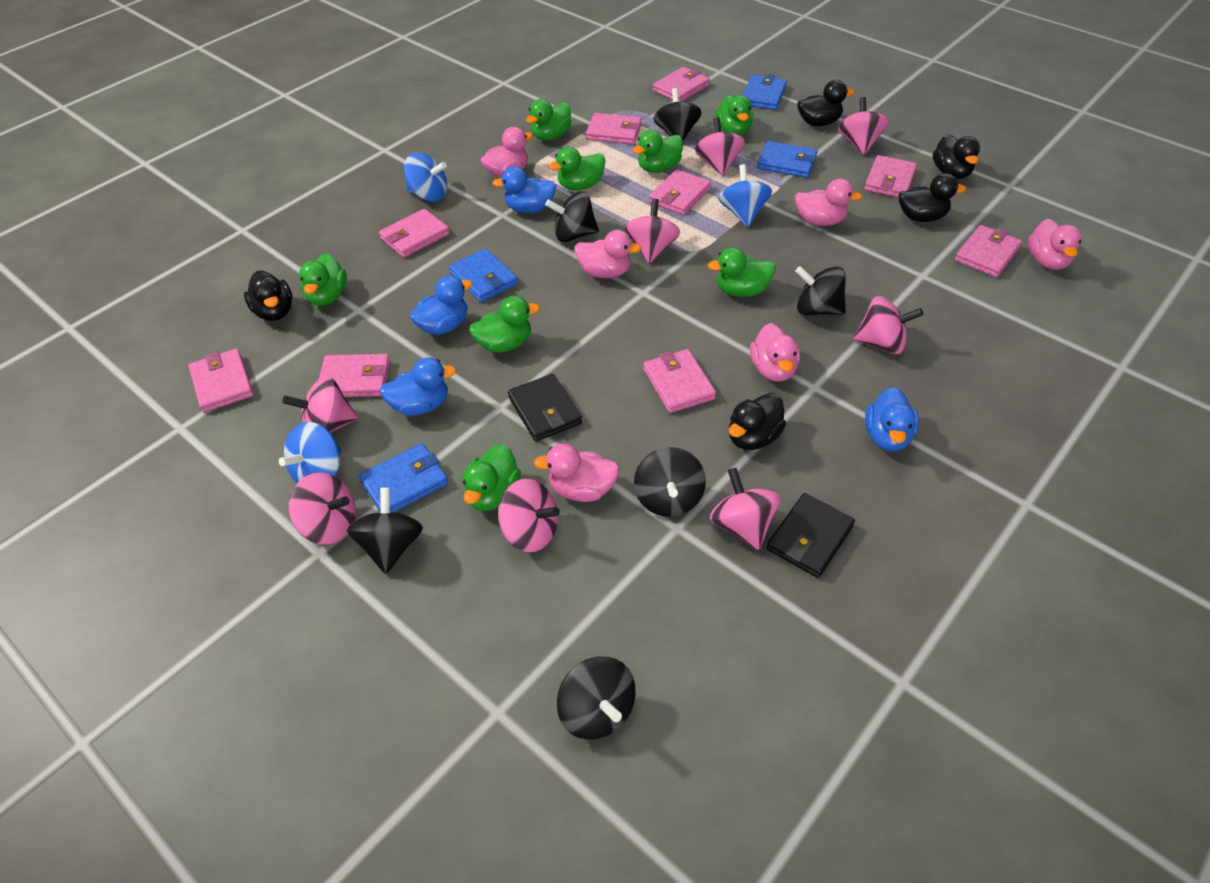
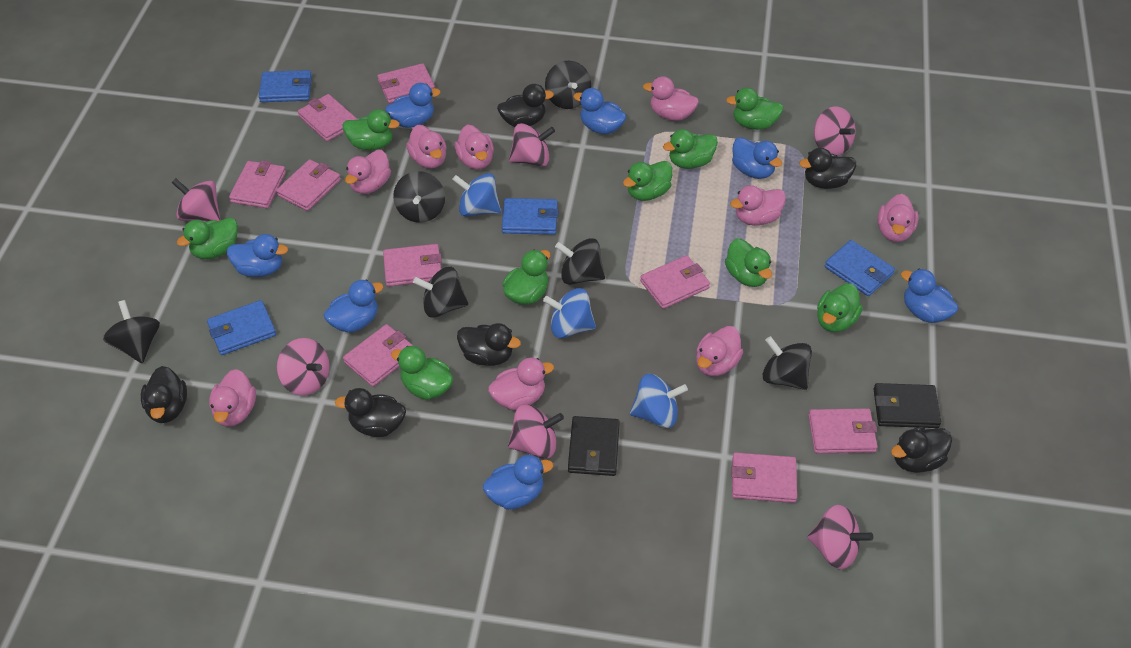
black duck: 5 -> 6
blue duck: 4 -> 7
green duck: 8 -> 9
pink duck: 6 -> 9
pink spinning top: 8 -> 6

